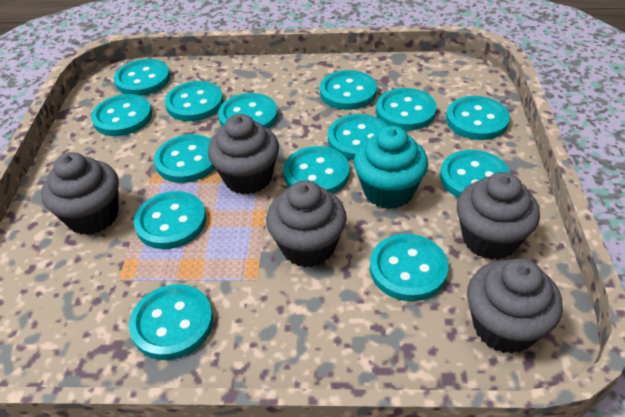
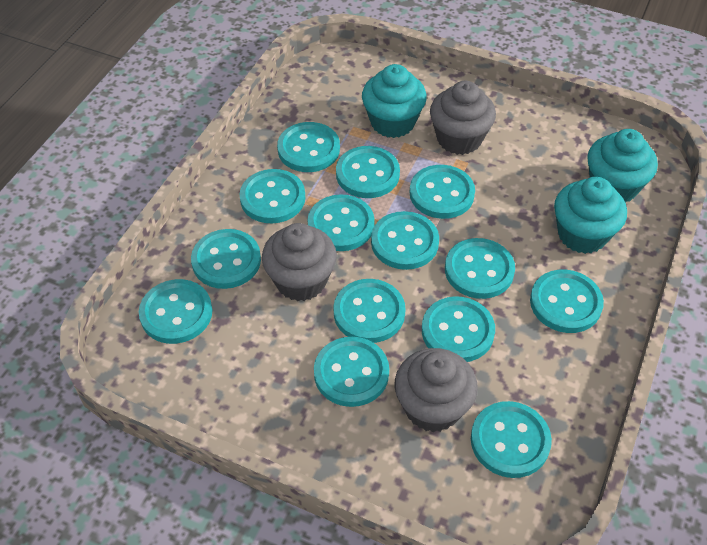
grey cupcake: 5 -> 3
turquoise cupcake: 1 -> 3

